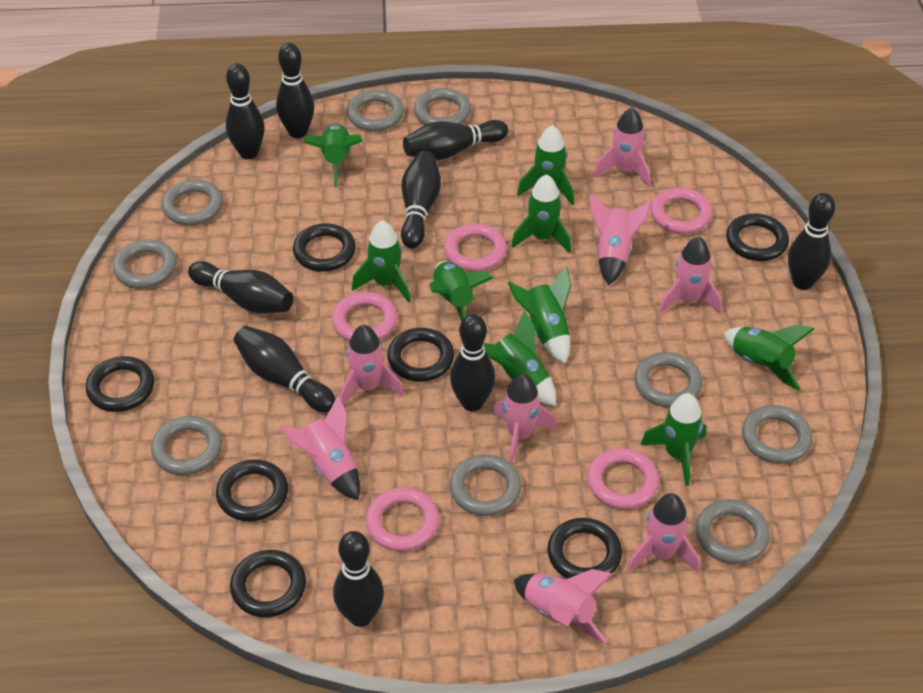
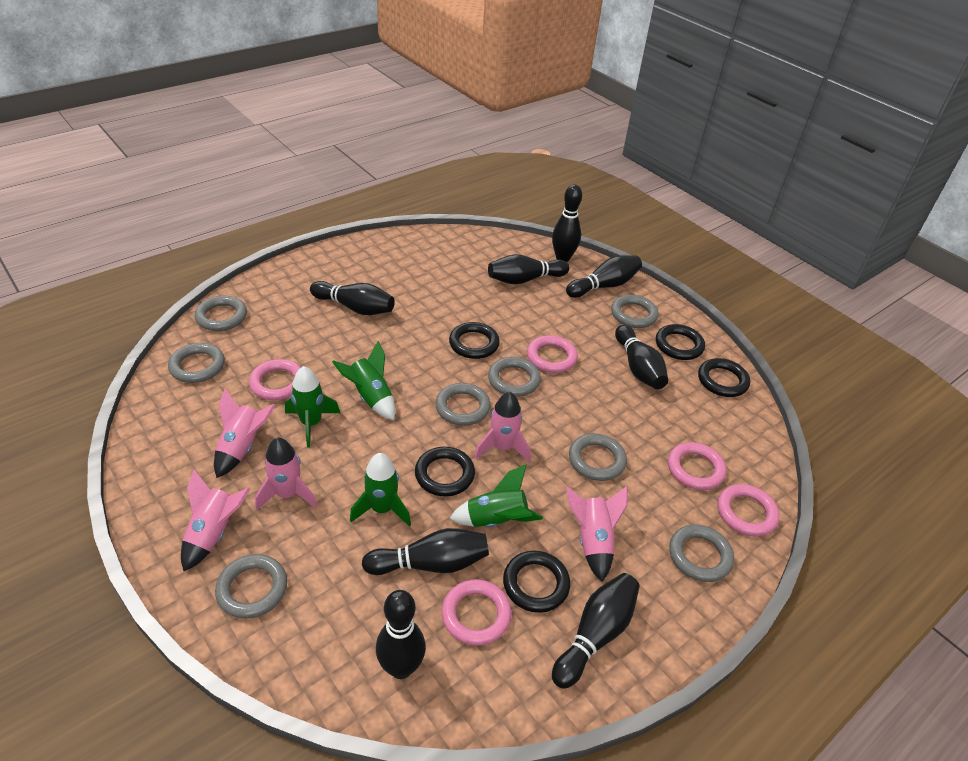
black bowling pin: 9 -> 8
black ring: 7 -> 5
green rocket: 9 -> 4
grey ring: 9 -> 8
pink rocket: 8 -> 5

